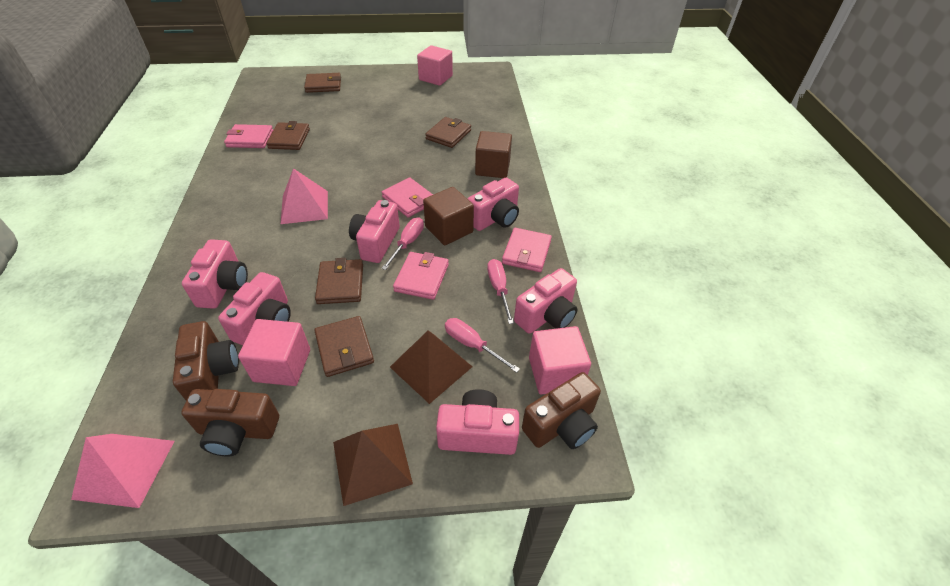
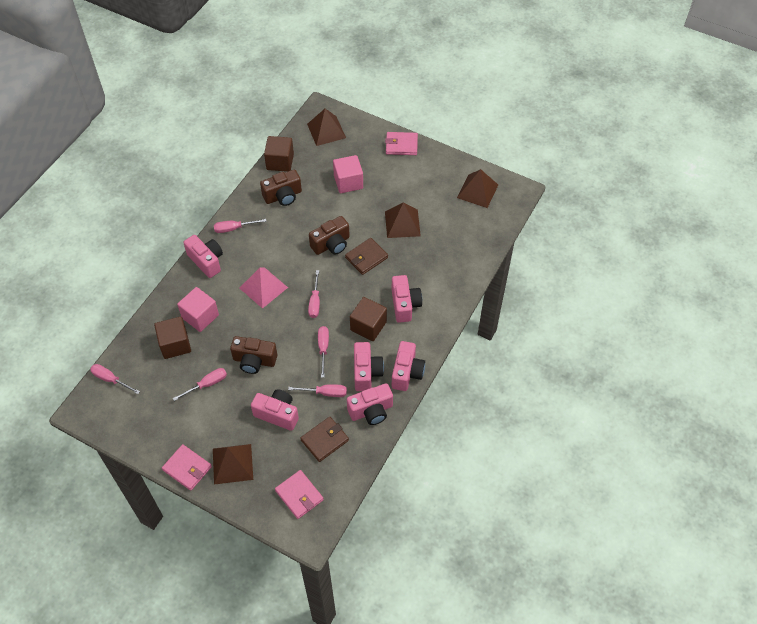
brown cube: 2 -> 3
brown pyramid: 2 -> 4
brown wallet: 5 -> 2
pink cube: 3 -> 2
pink pyramid: 2 -> 1
pink screwdriver: 3 -> 6
pink wallet: 4 -> 3

